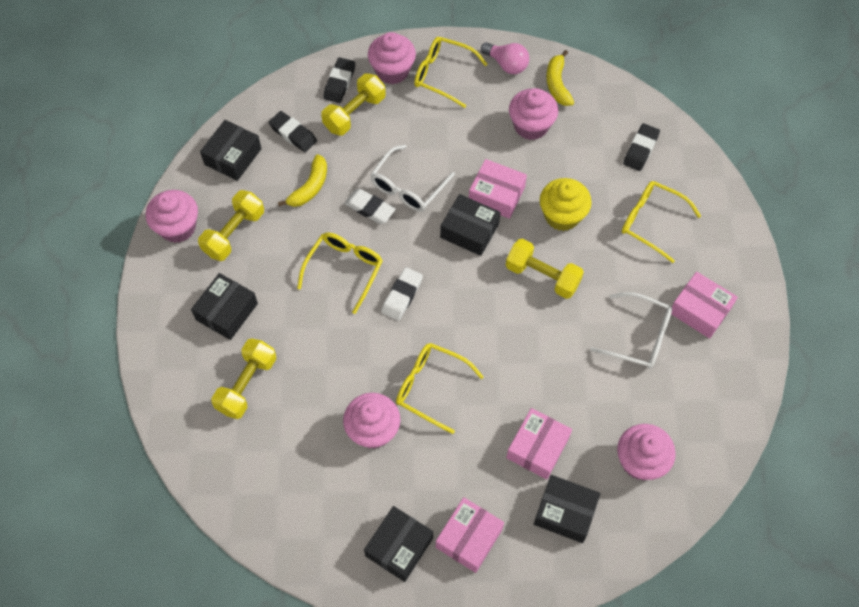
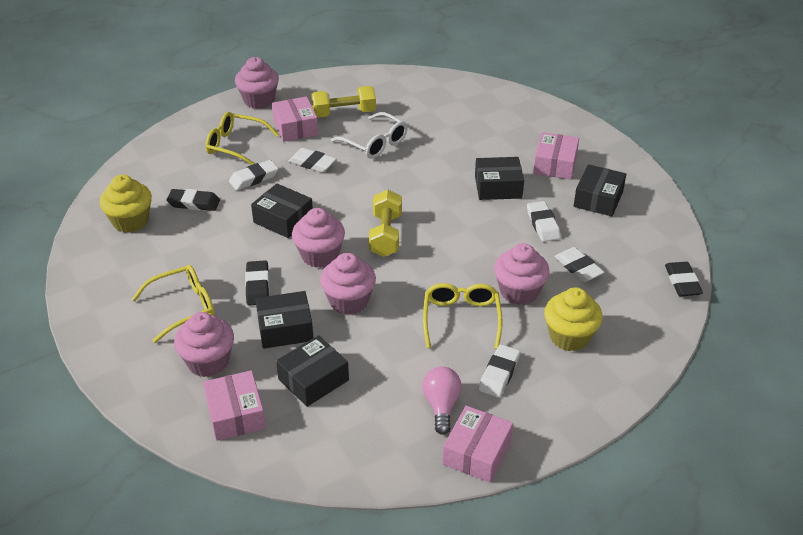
white eraser: 2 -> 5
white glasses: 2 -> 1
yellow banana: 2 -> 0
yellow cupcake: 1 -> 2
yellow dumbbell: 4 -> 2
yellow glasses: 4 -> 3

